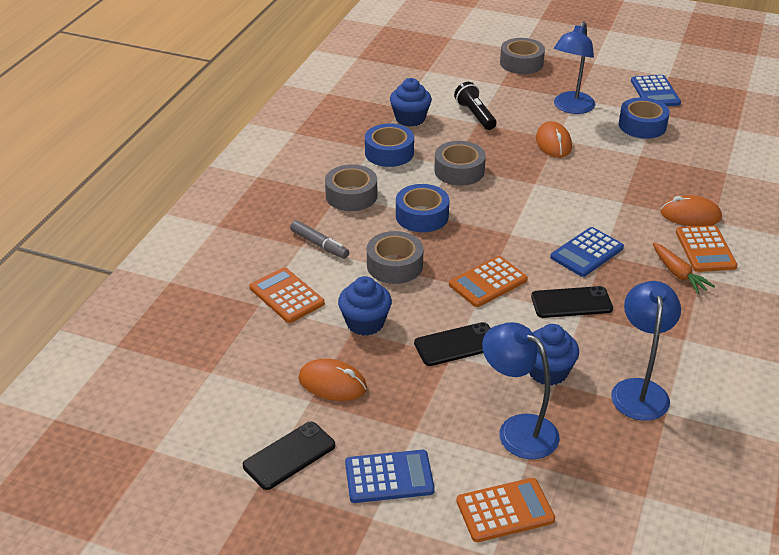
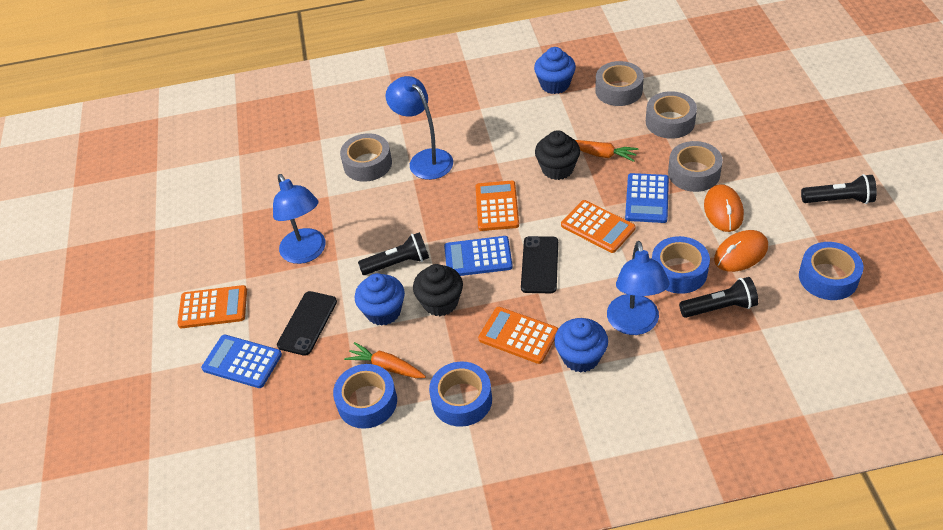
black cupcake: 0 -> 2
black flashlight: 1 -> 3
black phone: 3 -> 2
blue tape: 3 -> 4
grey marker: 1 -> 0
orange carrot: 1 -> 2
orange mouse: 3 -> 2

